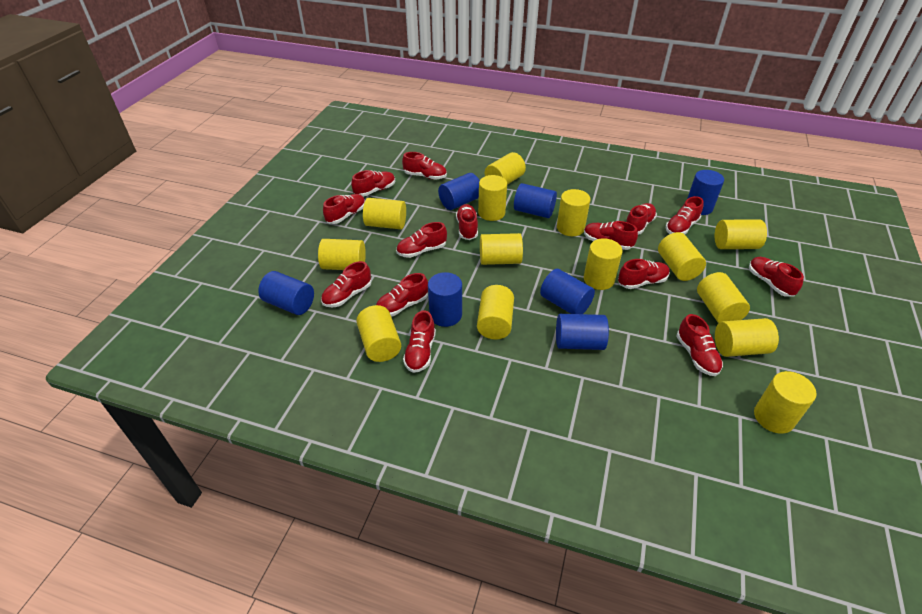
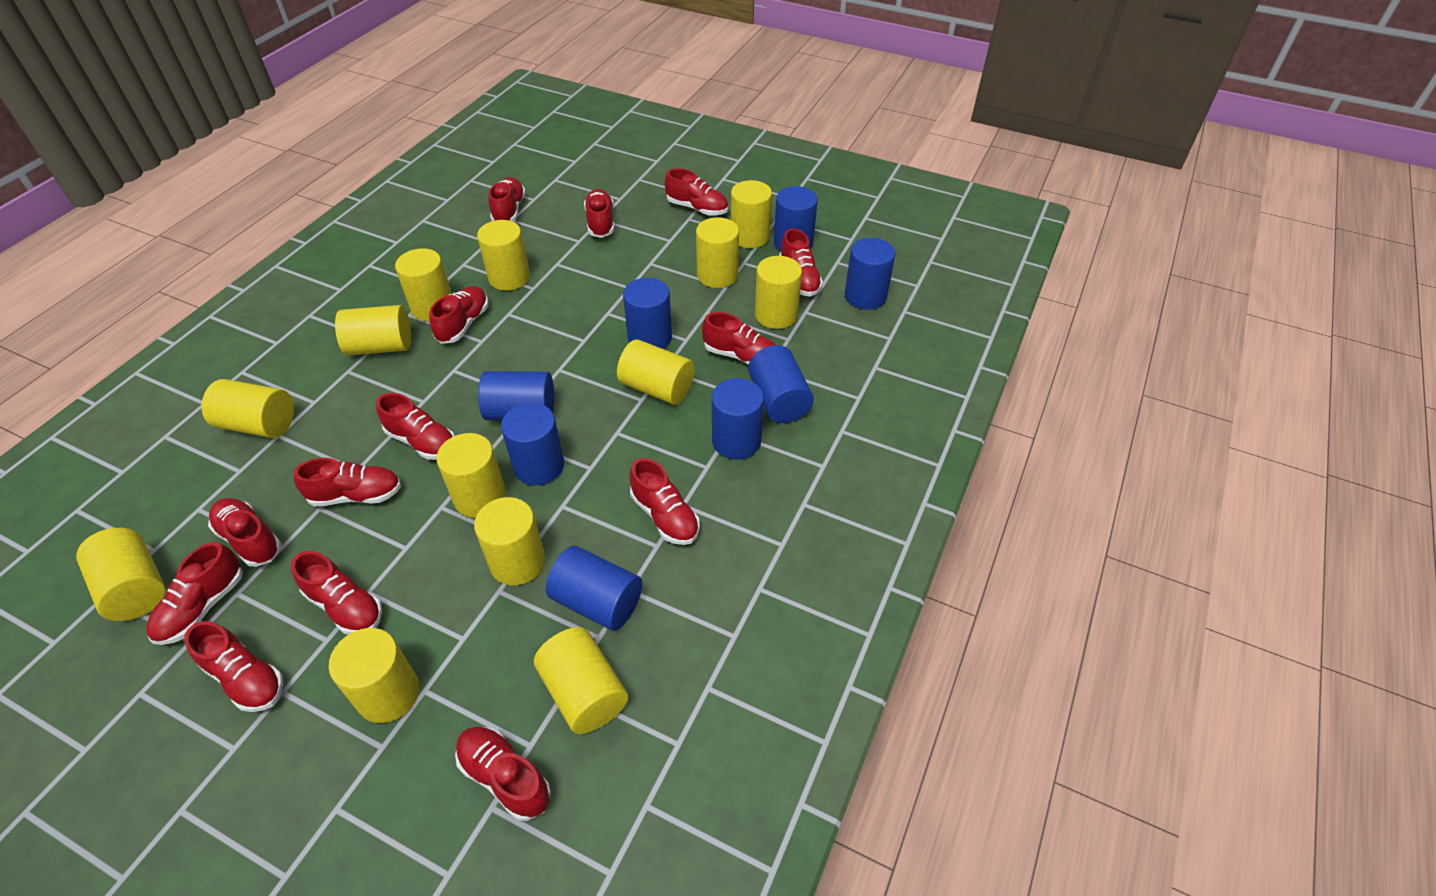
blue cylinder: 7 -> 8
yellow cylinder: 14 -> 13

